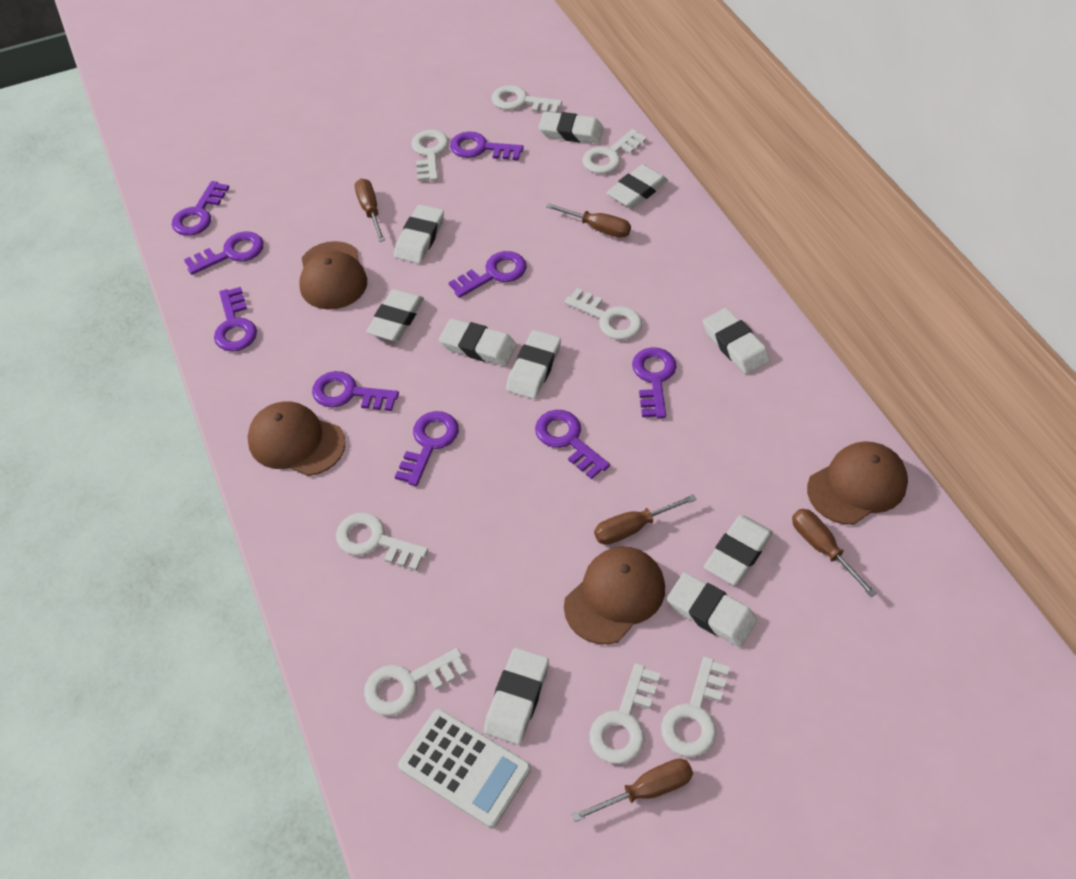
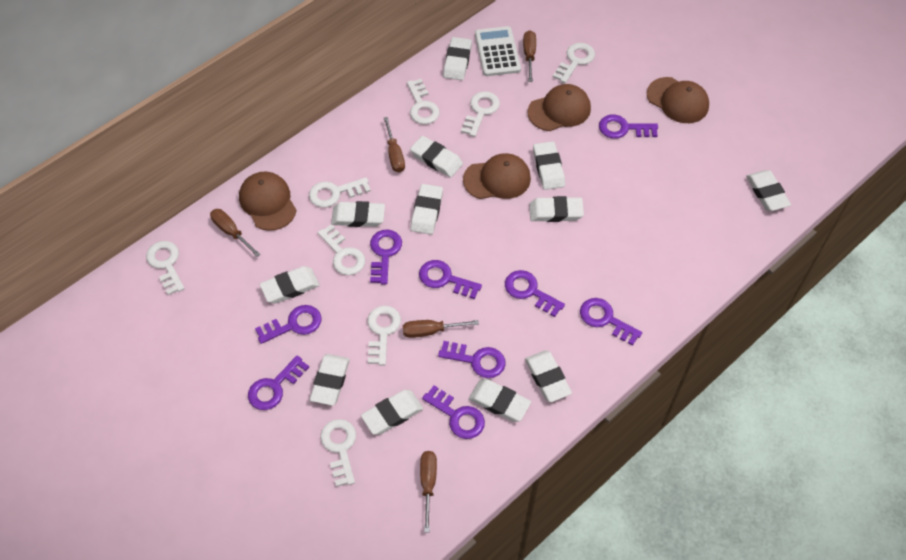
white eraser: 10 -> 12

